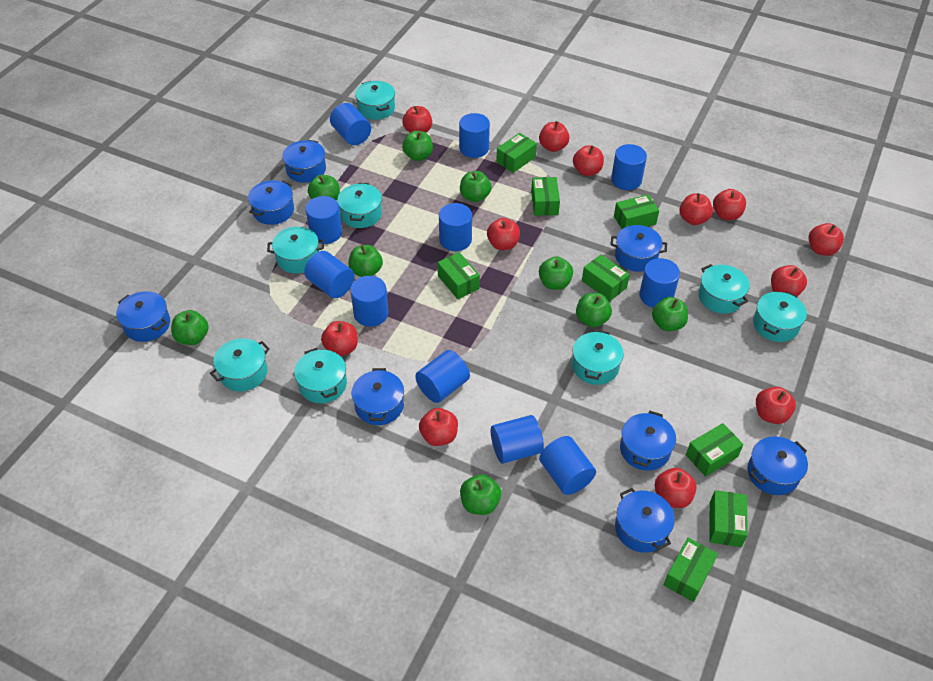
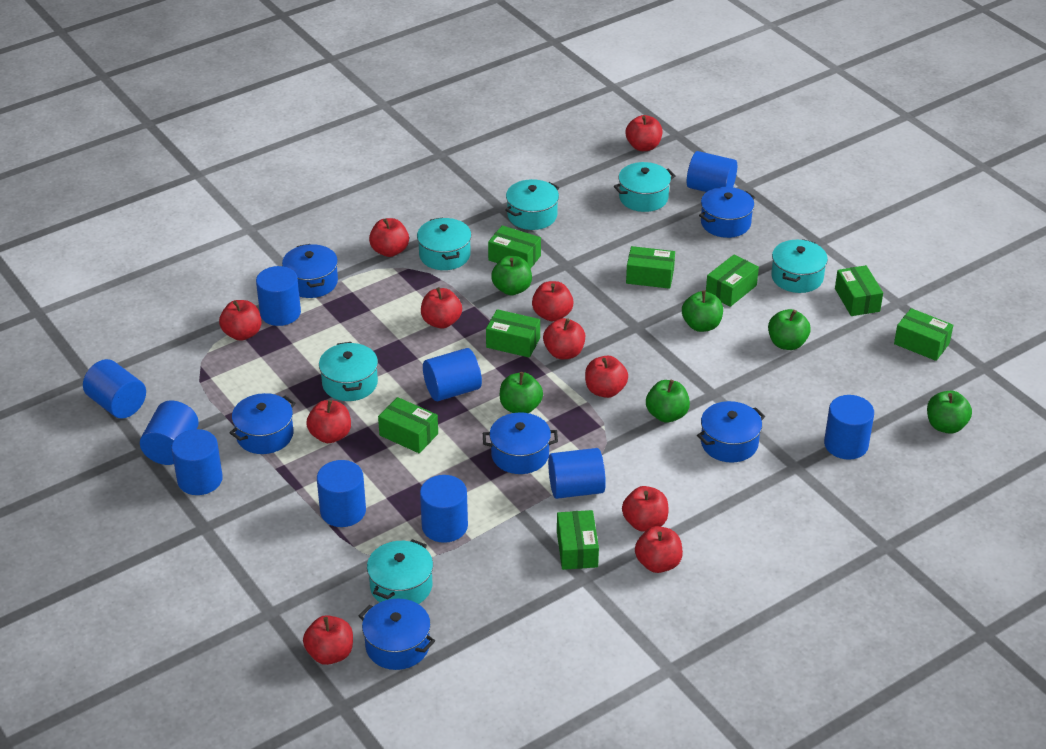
blue cylinder: 11 -> 10
blue pot: 8 -> 6
green apple: 9 -> 6
red apple: 12 -> 11
turquoise pot: 8 -> 6

